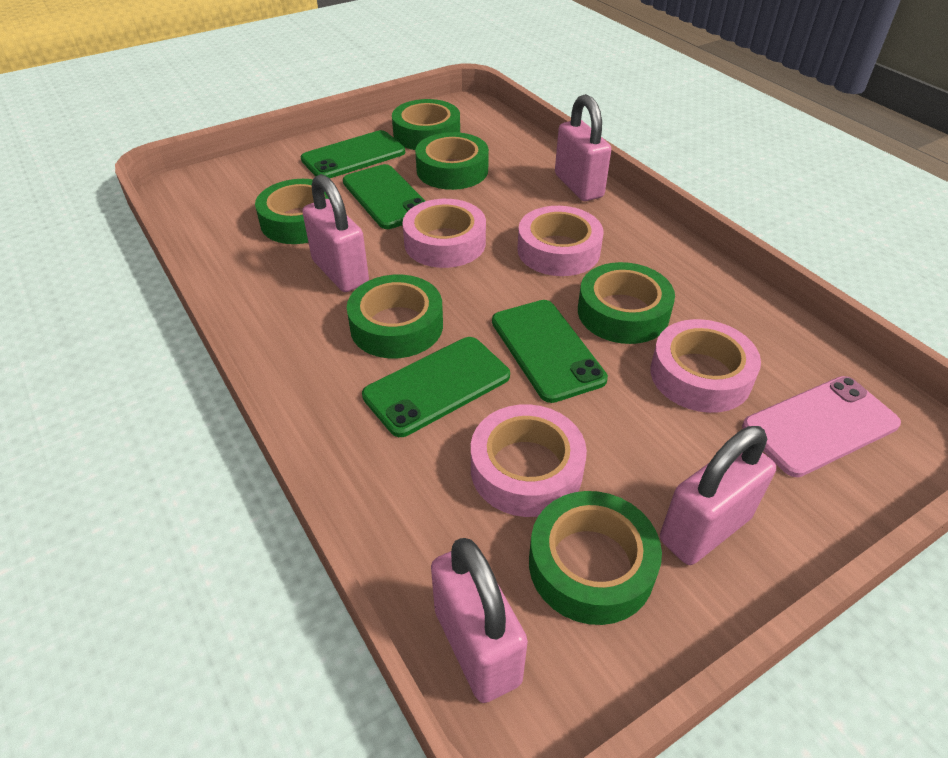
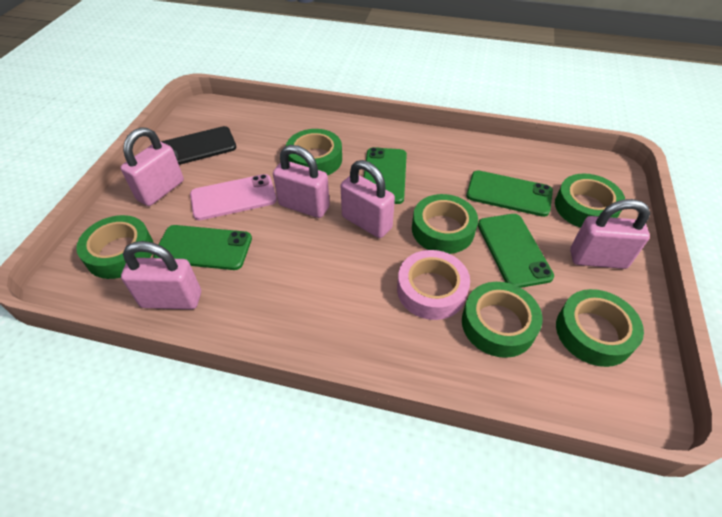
black phone: 0 -> 1
pink padlock: 4 -> 5
pink tape: 4 -> 1

